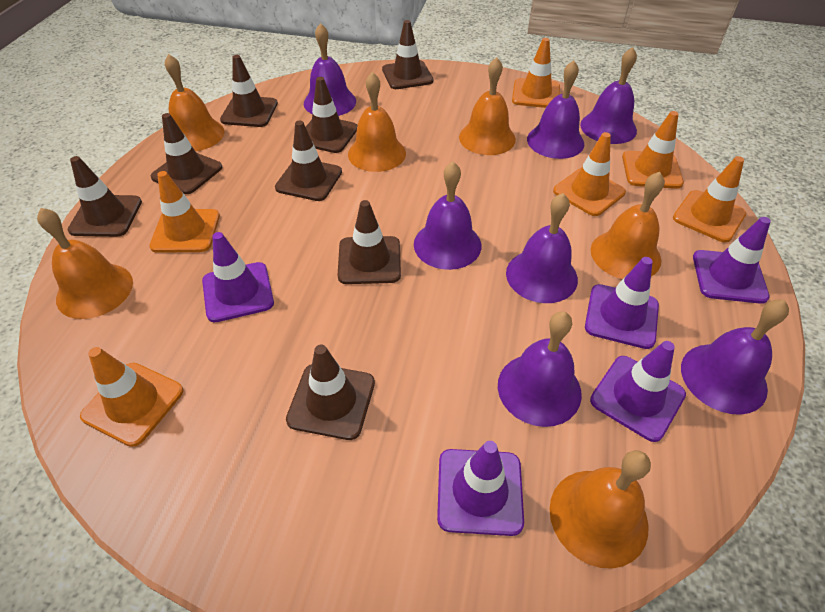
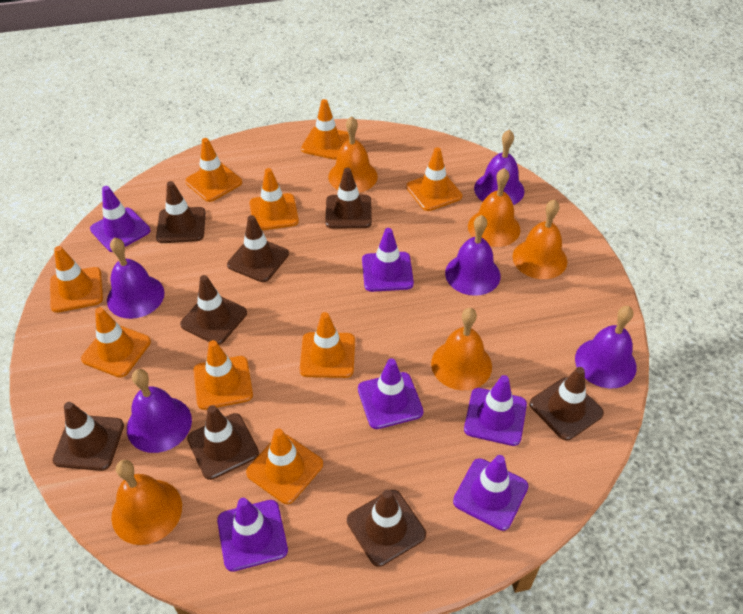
orange bell: 6 -> 5
orange traffic cone: 6 -> 9
purple bell: 7 -> 5
purple traffic cone: 5 -> 6

